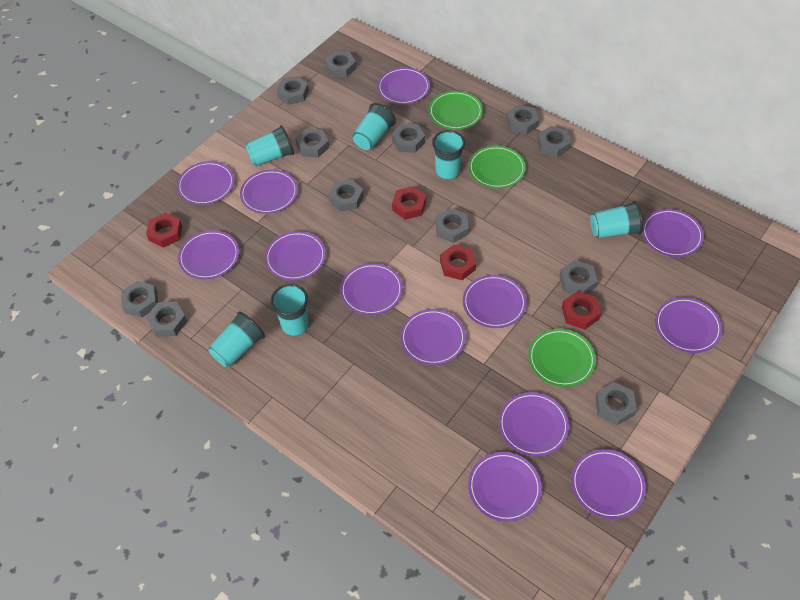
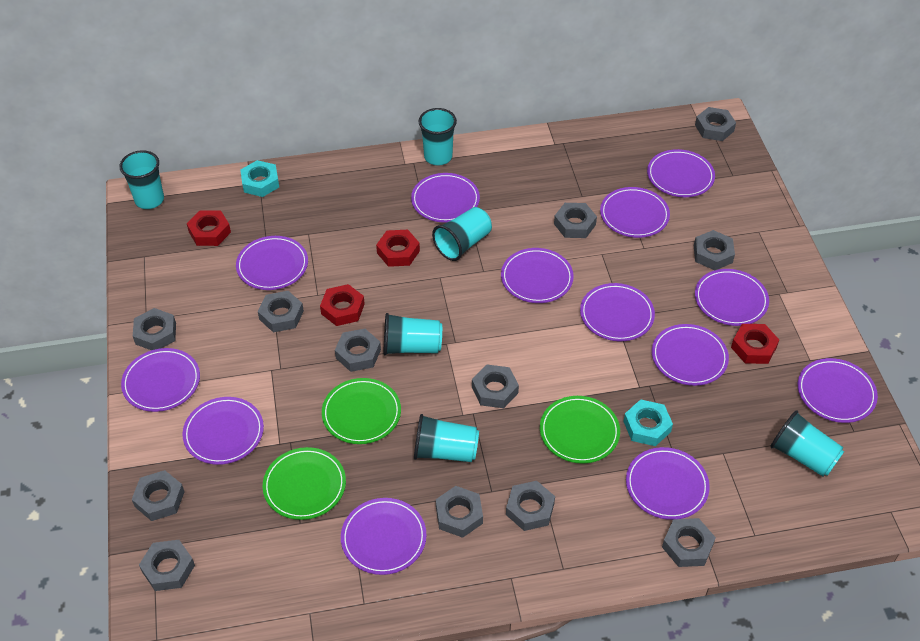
turquoise nut: 0 -> 2

